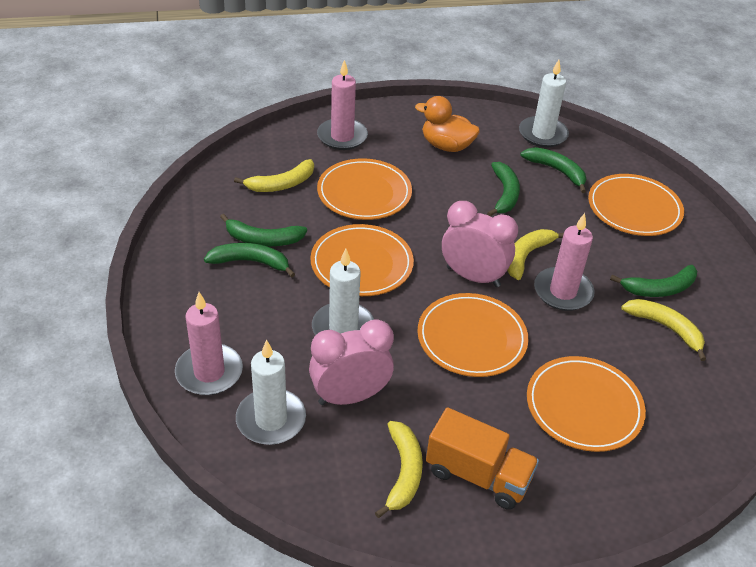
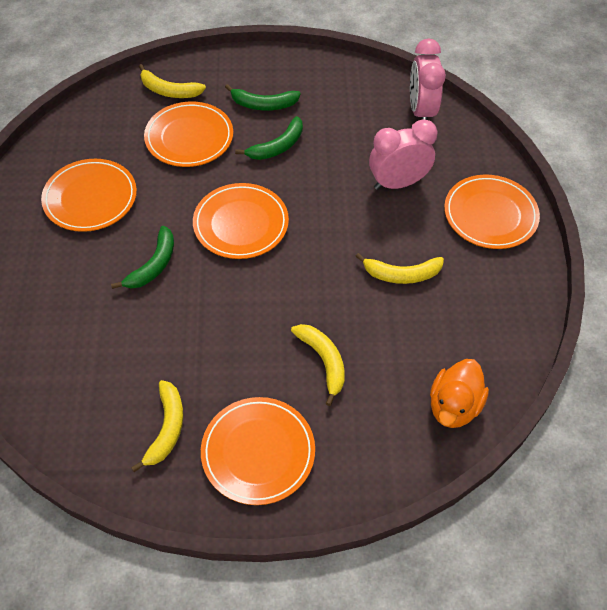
green banana: 5 -> 3
orange truck: 1 -> 0
pink candle: 3 -> 0
white candle: 3 -> 0

